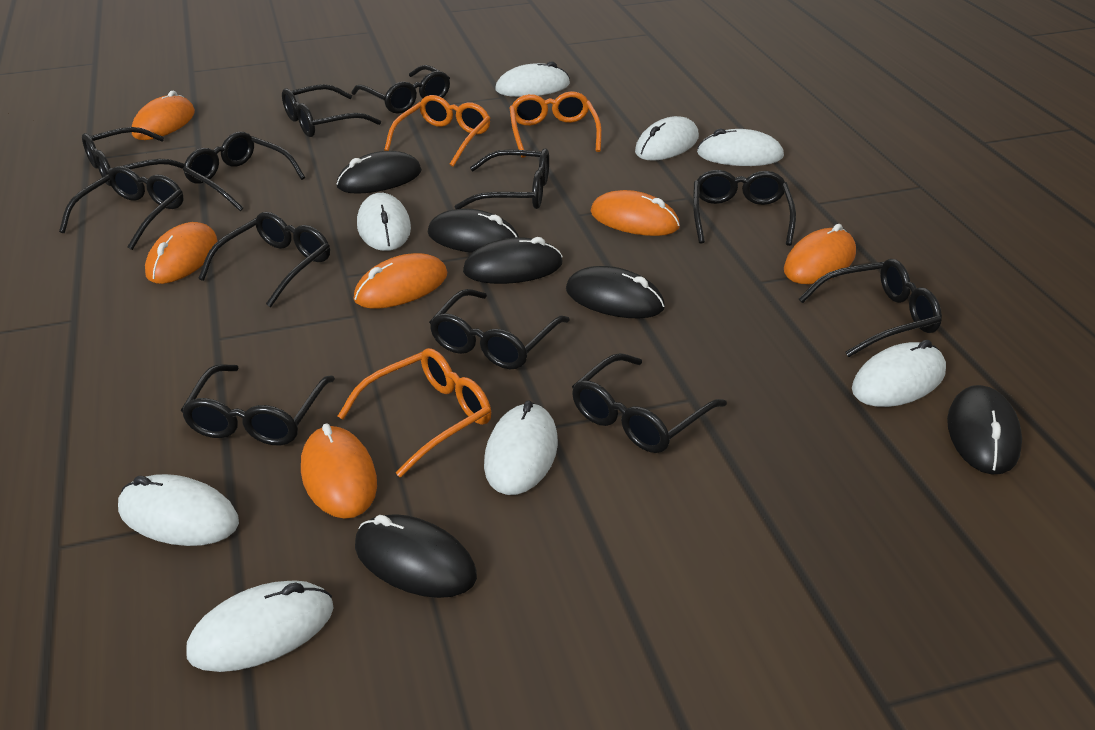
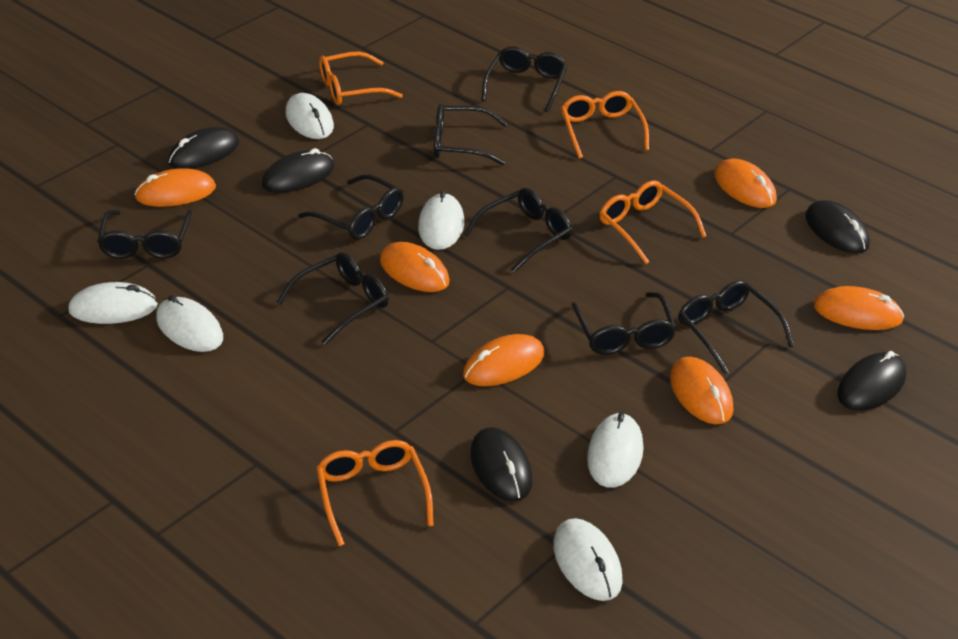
black glasses: 12 -> 8
black mouse: 6 -> 5
orange glasses: 3 -> 4
white mouse: 8 -> 6

